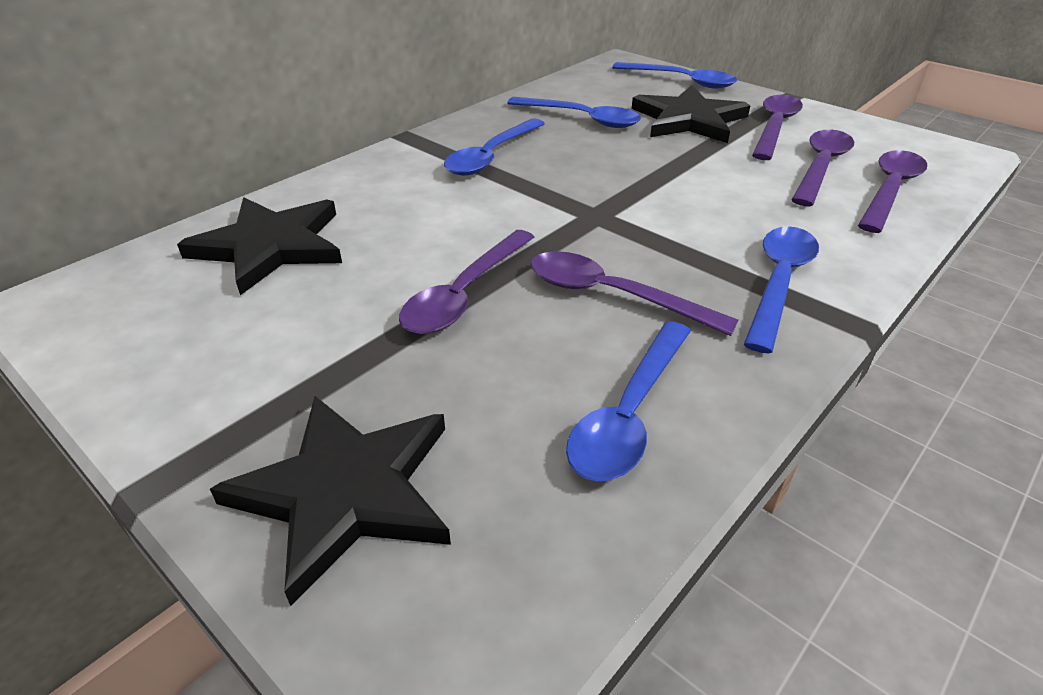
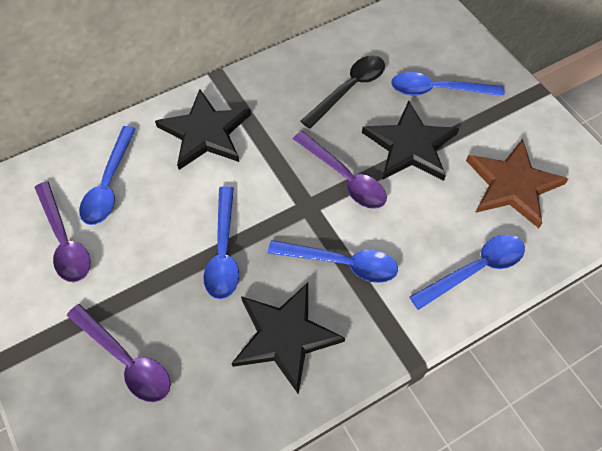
black spoon: 0 -> 1
brown star: 0 -> 1
purple spoon: 5 -> 3

